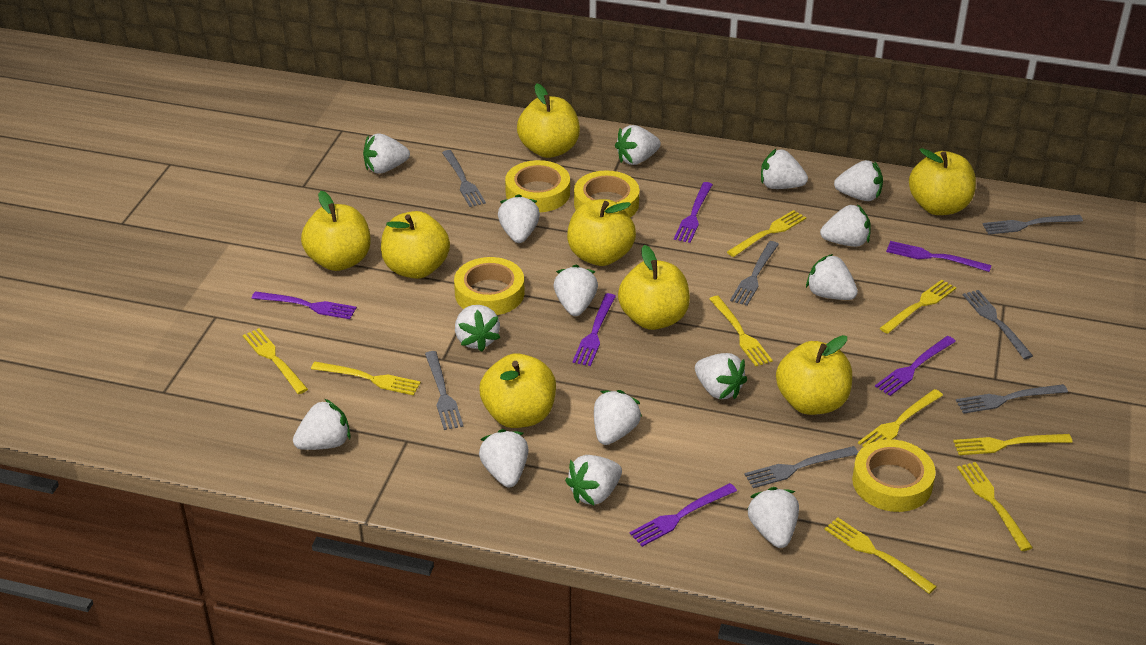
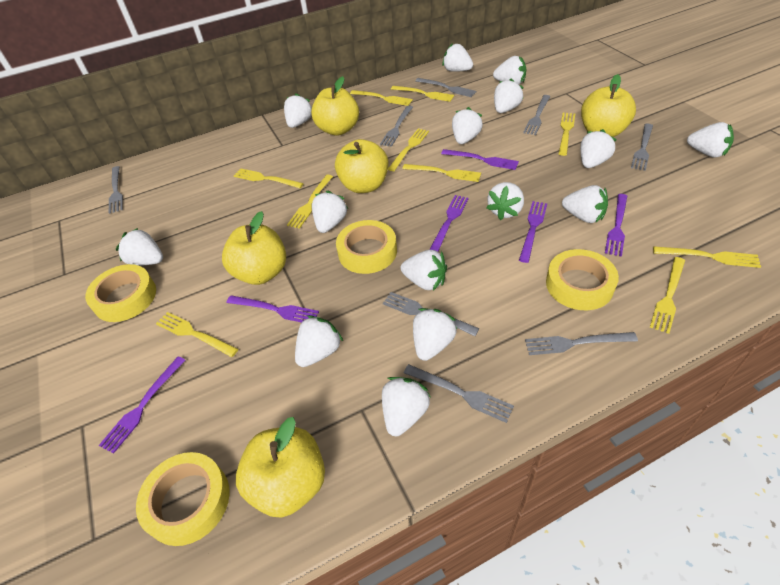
grey fork: 7 -> 8
yellow apple: 8 -> 5
yellow fork: 9 -> 10

